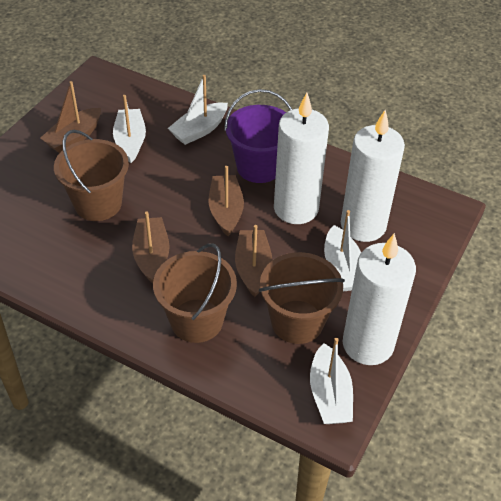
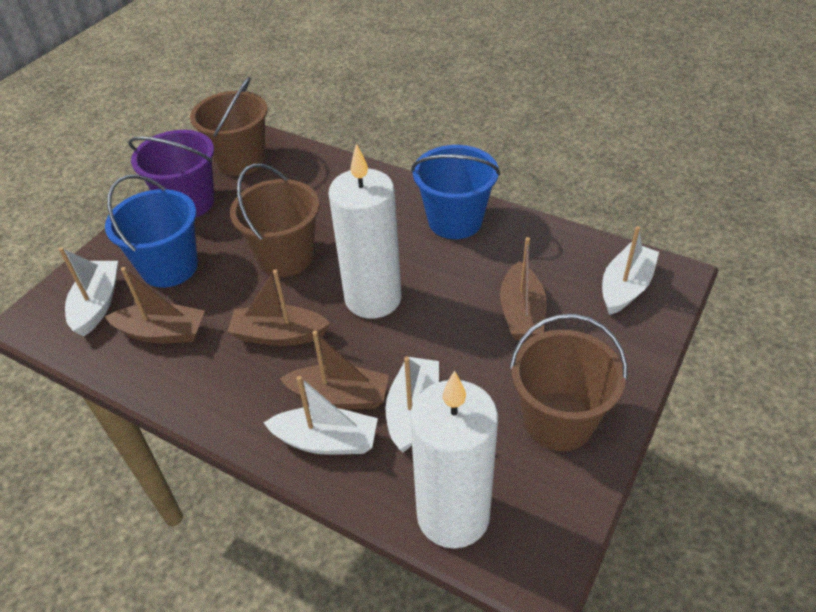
blue bucket: 0 -> 2
white candle: 3 -> 2

